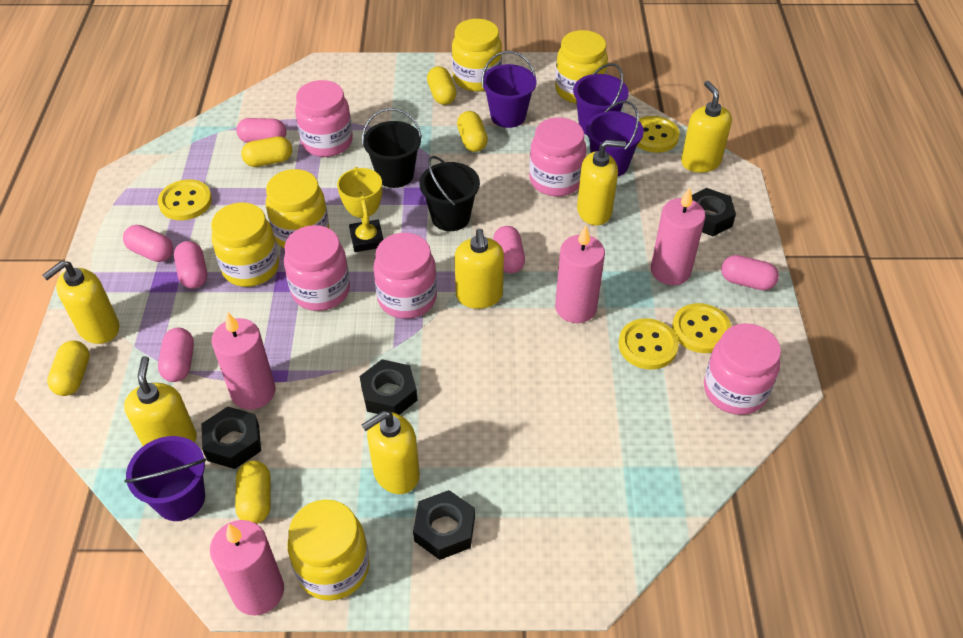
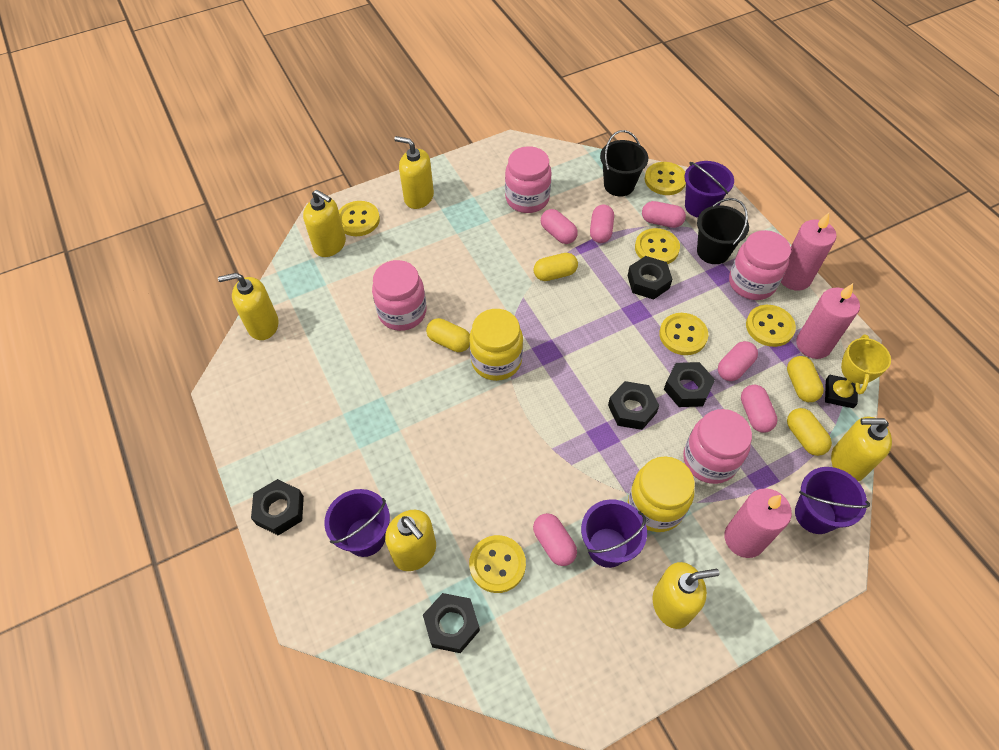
black nut: 4 -> 5
pink candle: 4 -> 3
pink jar: 5 -> 4
yellow button: 4 -> 6
yellow capsule: 5 -> 4
yellow jar: 5 -> 2

